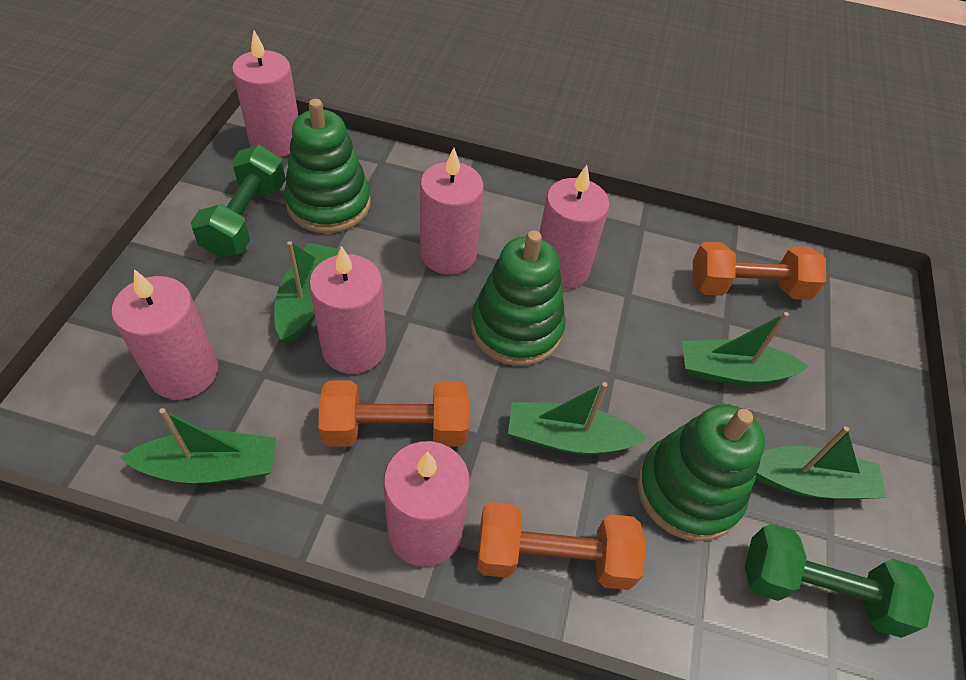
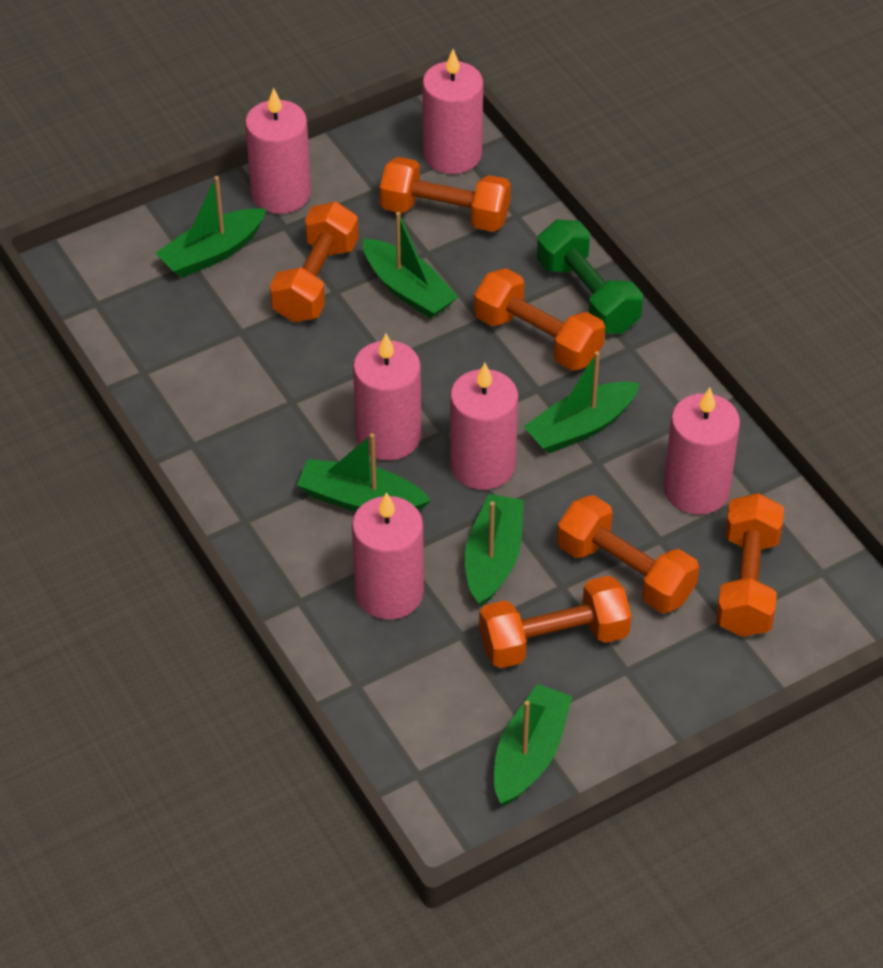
green boat: 5 -> 6
green dumbbell: 2 -> 1
green stacking toy: 3 -> 0
orange dumbbell: 3 -> 6

